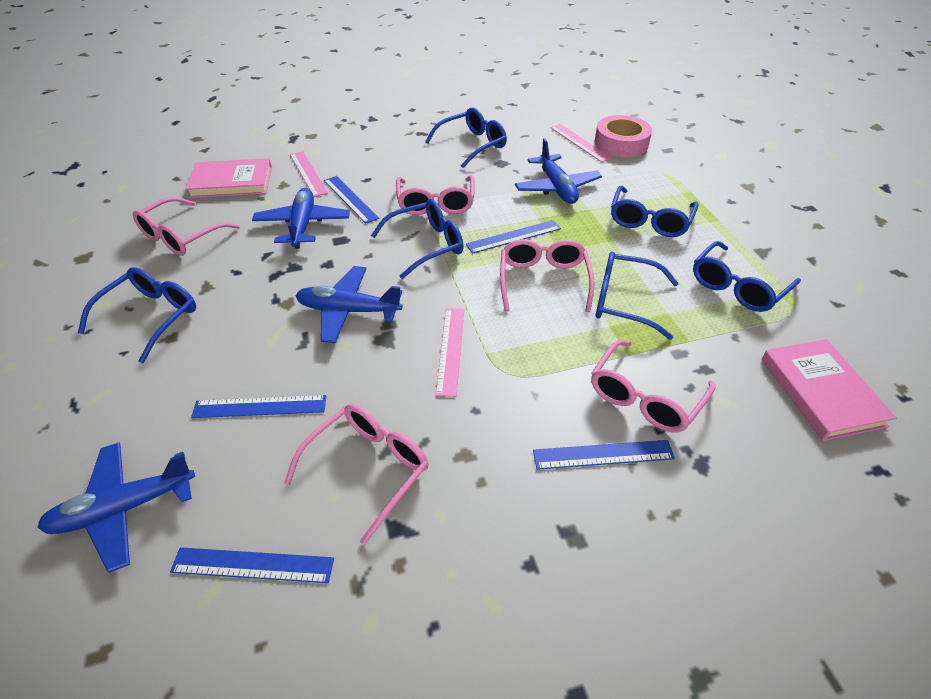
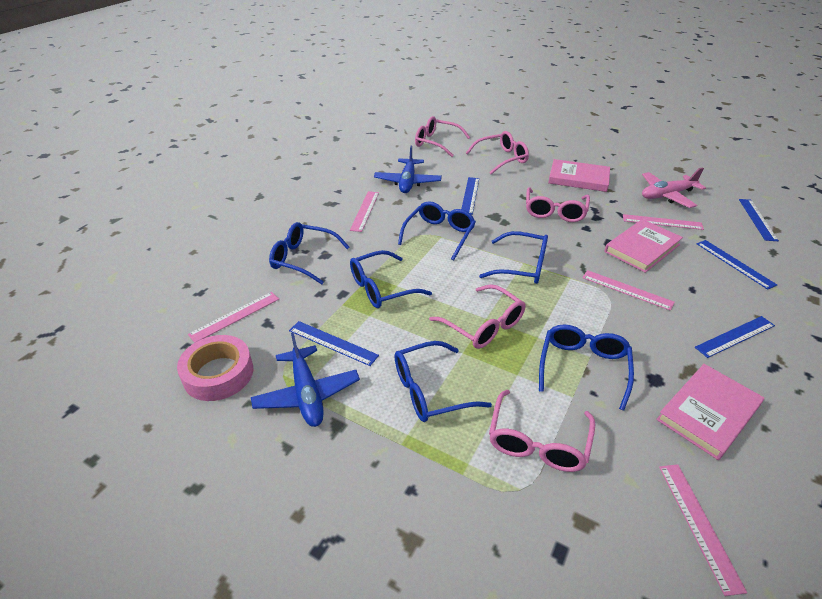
blue plane: 4 -> 2
pink book: 2 -> 3
pink plane: 0 -> 1
pink ruler: 3 -> 5

